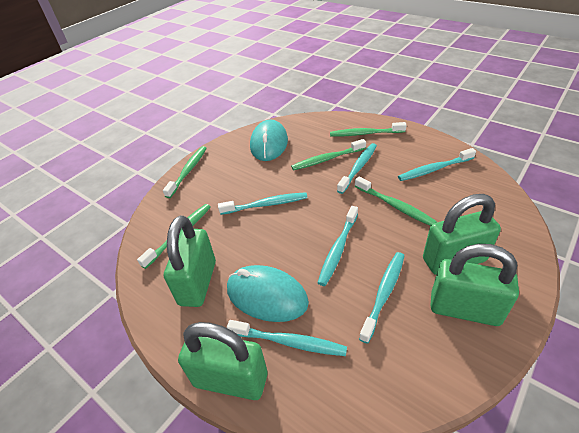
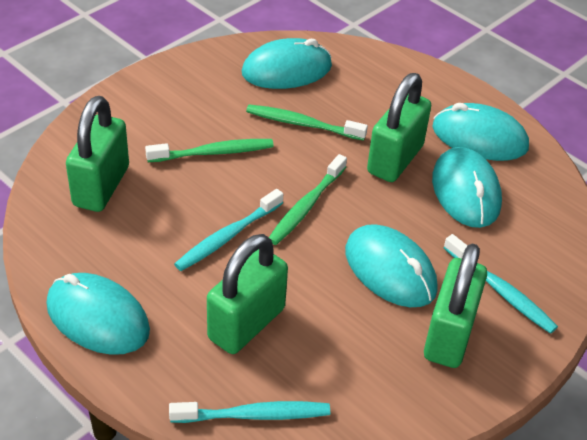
green toothbrush: 5 -> 3
turquoise mouse: 2 -> 5
turquoise toothbrush: 6 -> 3

